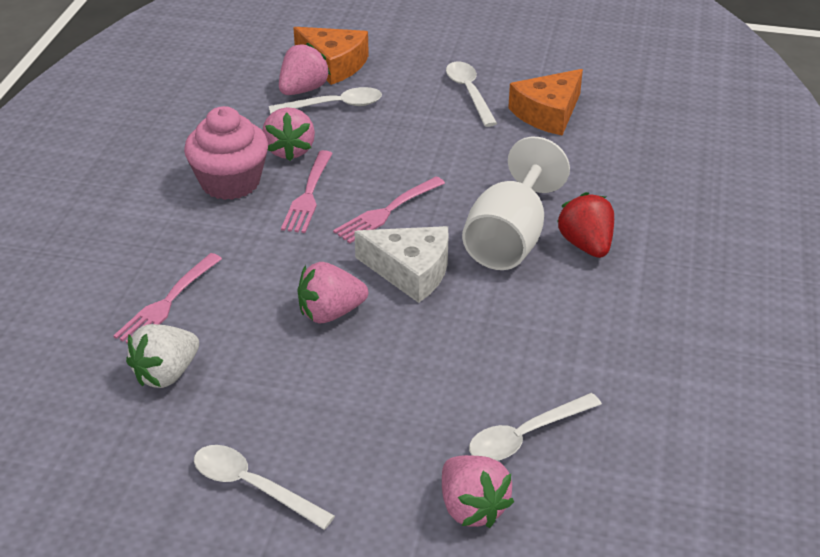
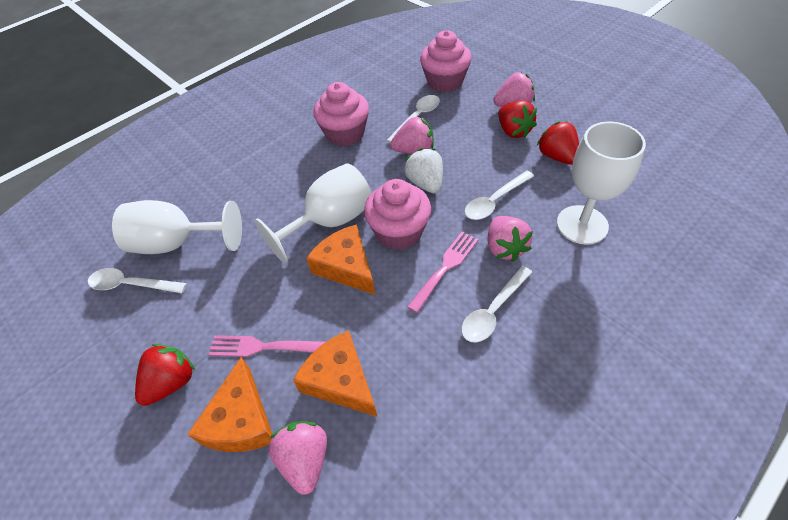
orange cheese: 2 -> 3
pink cupcake: 1 -> 3
pink fork: 3 -> 2
red strawberry: 1 -> 3
white cheese: 1 -> 0
white goblet: 1 -> 3

